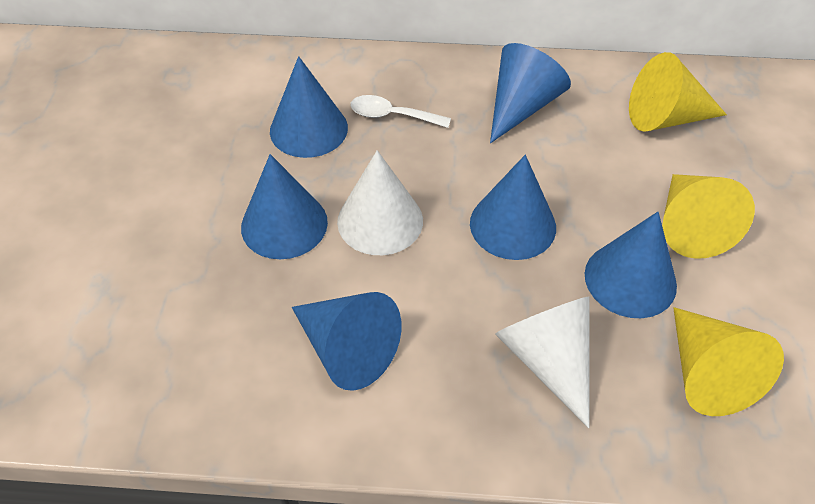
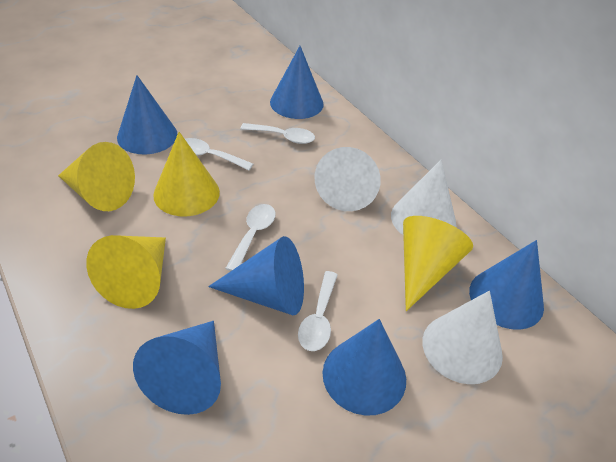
white cone: 2 -> 3
white spoon: 1 -> 4
yellow cone: 3 -> 4

